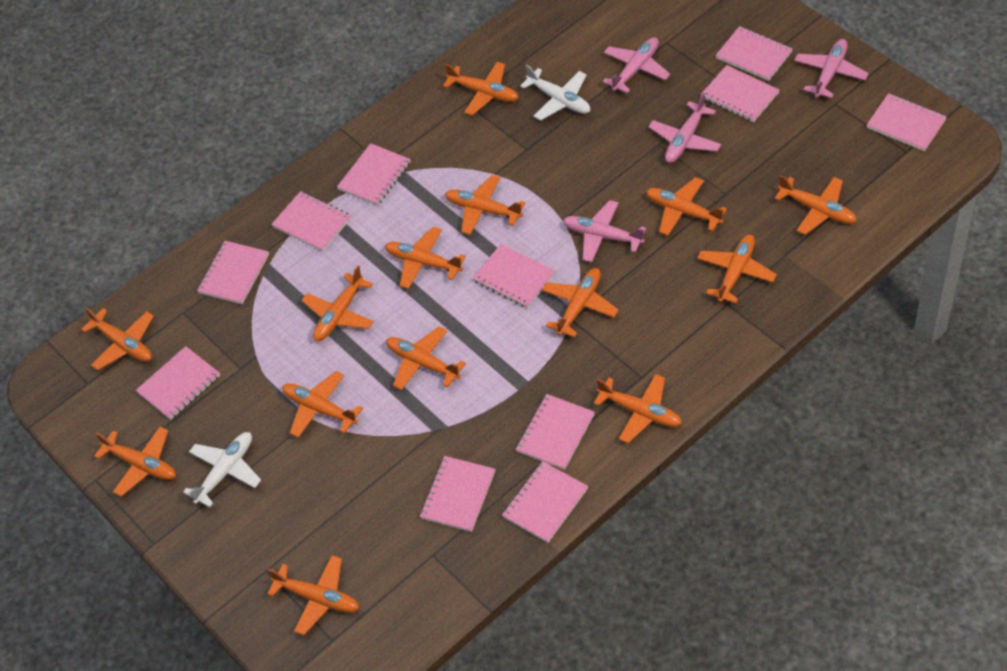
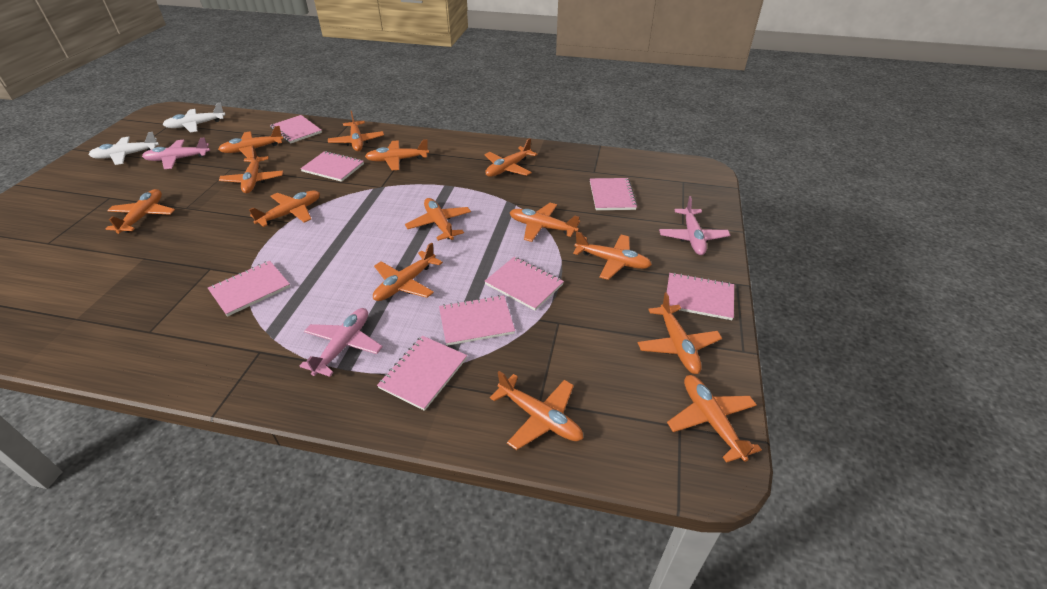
pink notebook: 11 -> 8
pink plane: 4 -> 3

